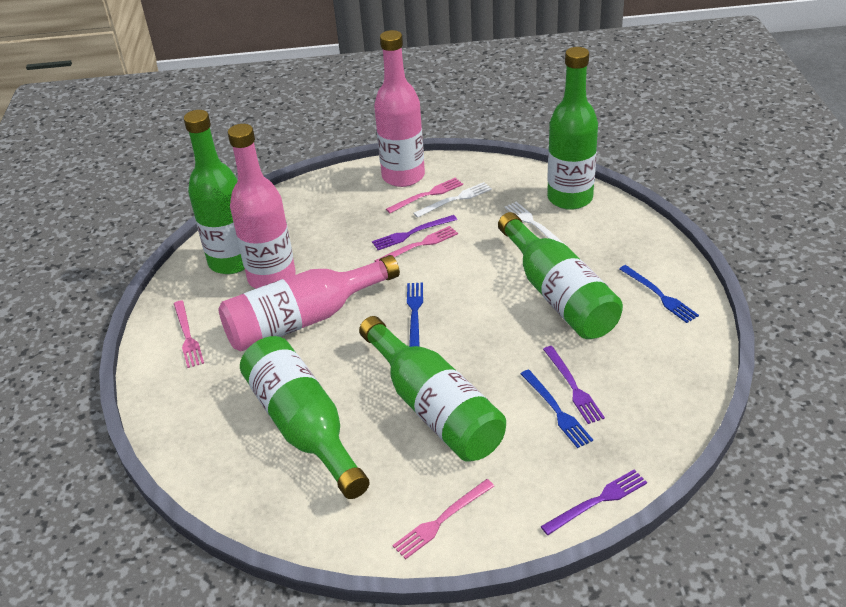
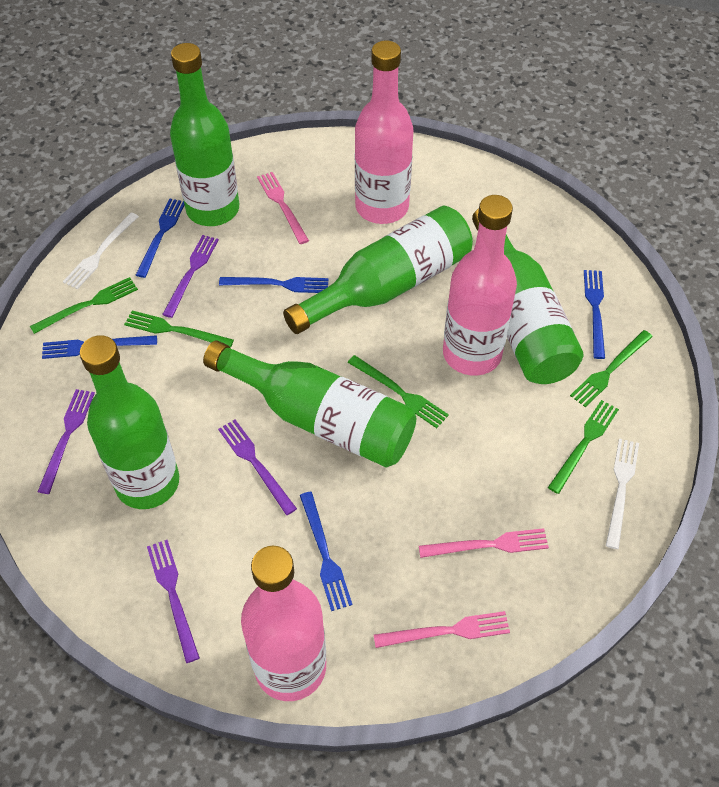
blue fork: 3 -> 5
green fork: 0 -> 5
pink fork: 4 -> 3
purple fork: 3 -> 4

